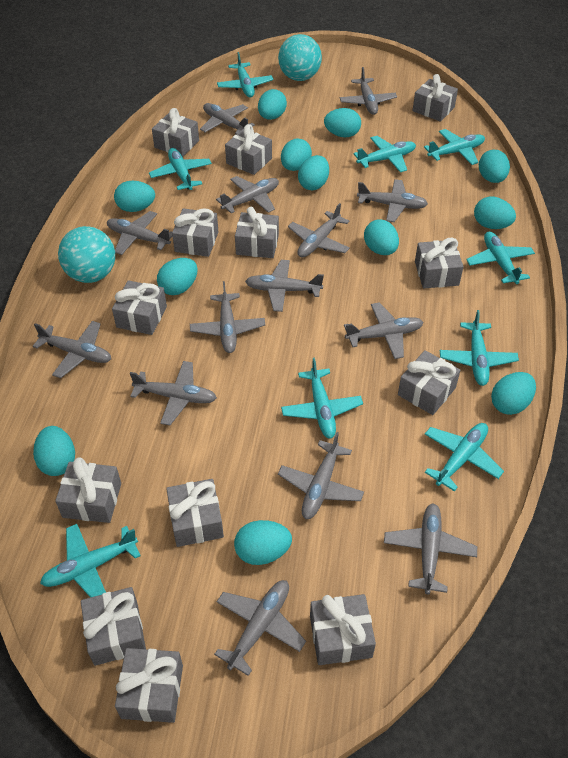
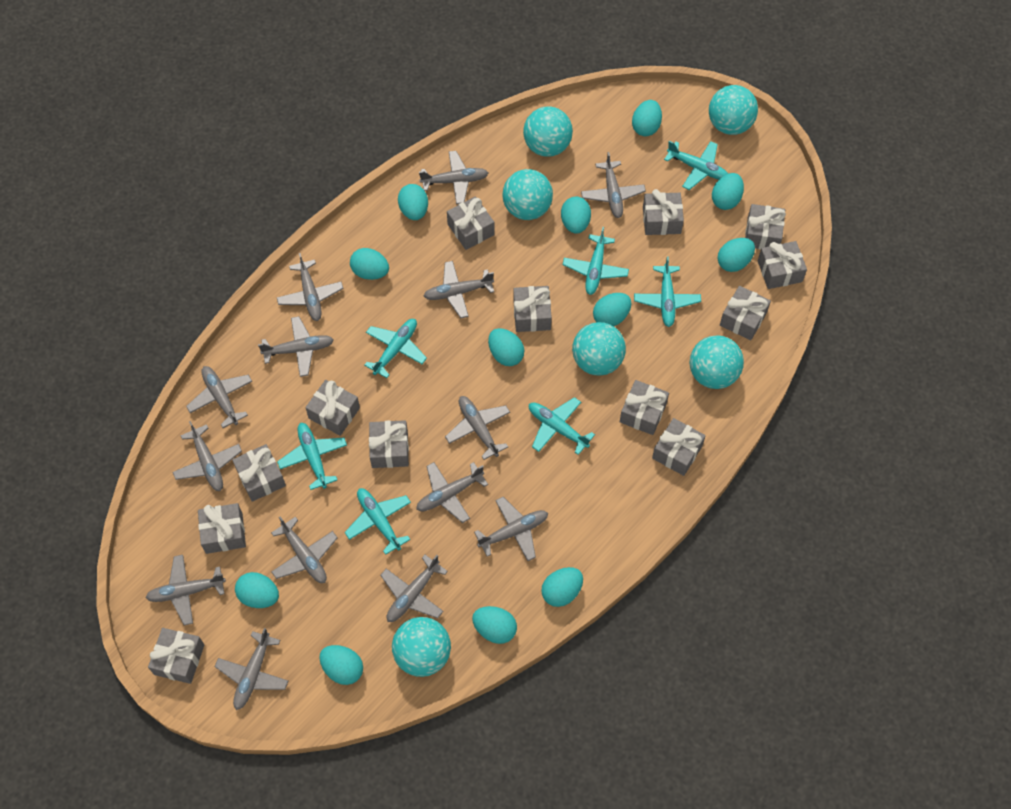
turquoise ball: 2 -> 6
turquoise plane: 9 -> 7

